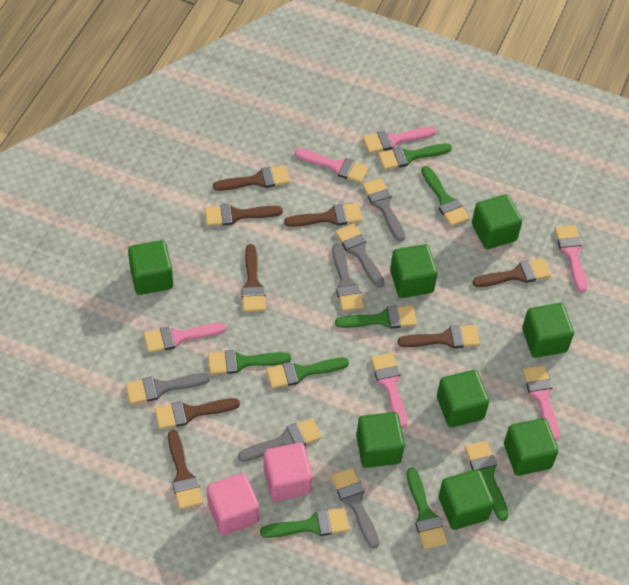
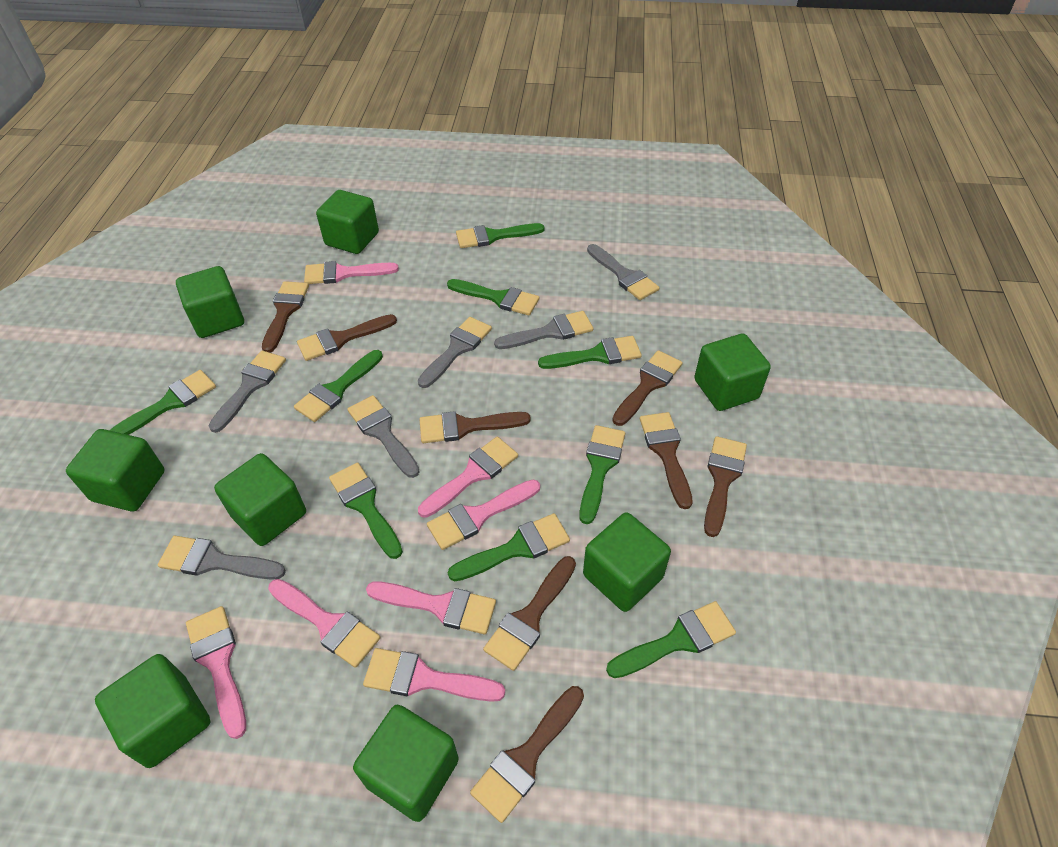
green brush: 8 -> 9
pink brush: 6 -> 7
pink cube: 2 -> 0

